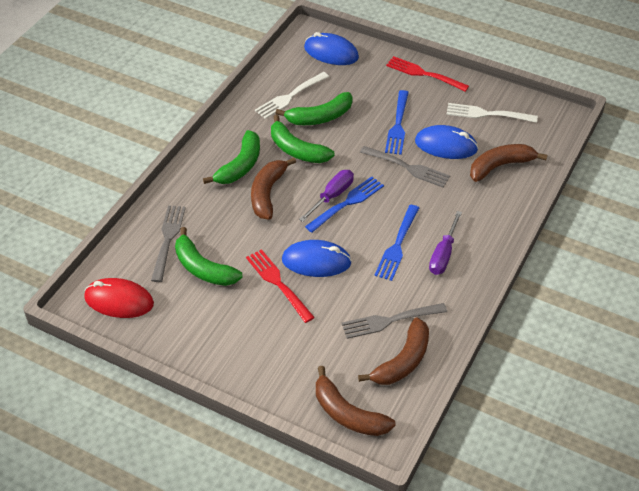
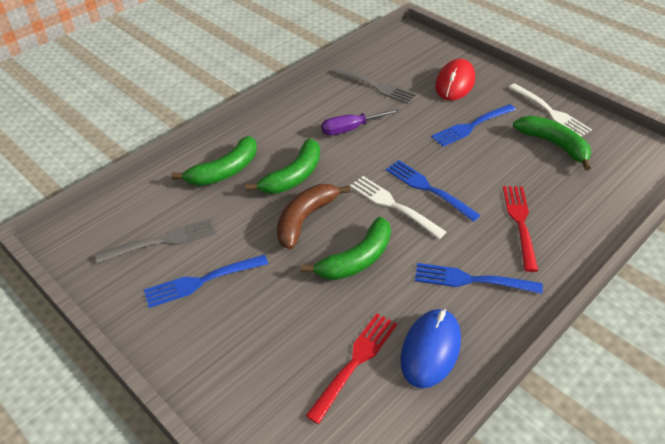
blue fork: 3 -> 4
blue mouse: 3 -> 1
brown banana: 4 -> 1
grey fork: 3 -> 2
purple screwdriver: 2 -> 1

